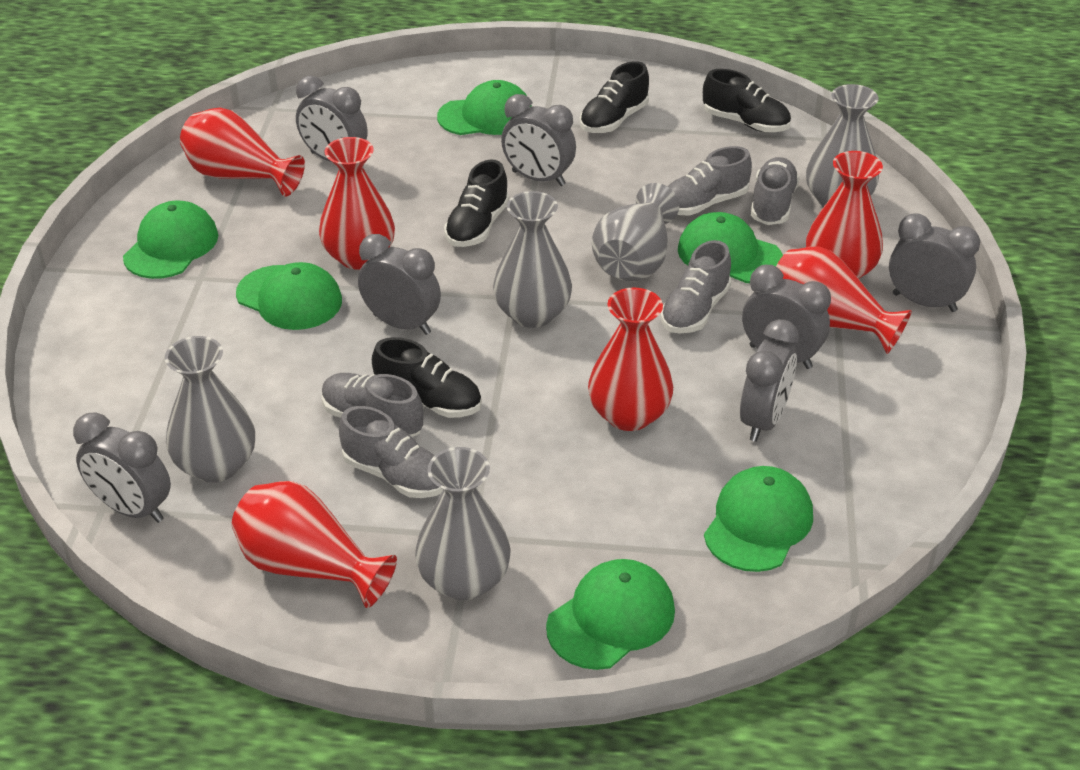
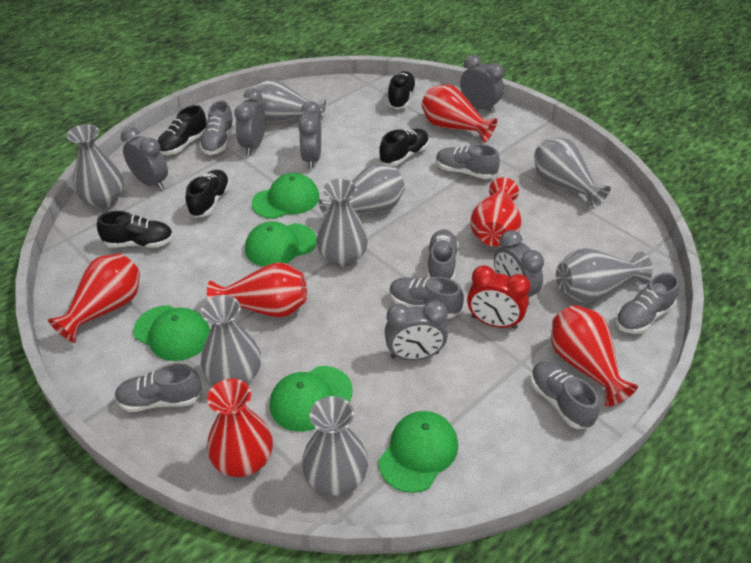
black shoe: 4 -> 5
green cap: 6 -> 5
grey clock: 7 -> 6
grey shoe: 5 -> 7
grey vase: 5 -> 8
red clock: 0 -> 1

